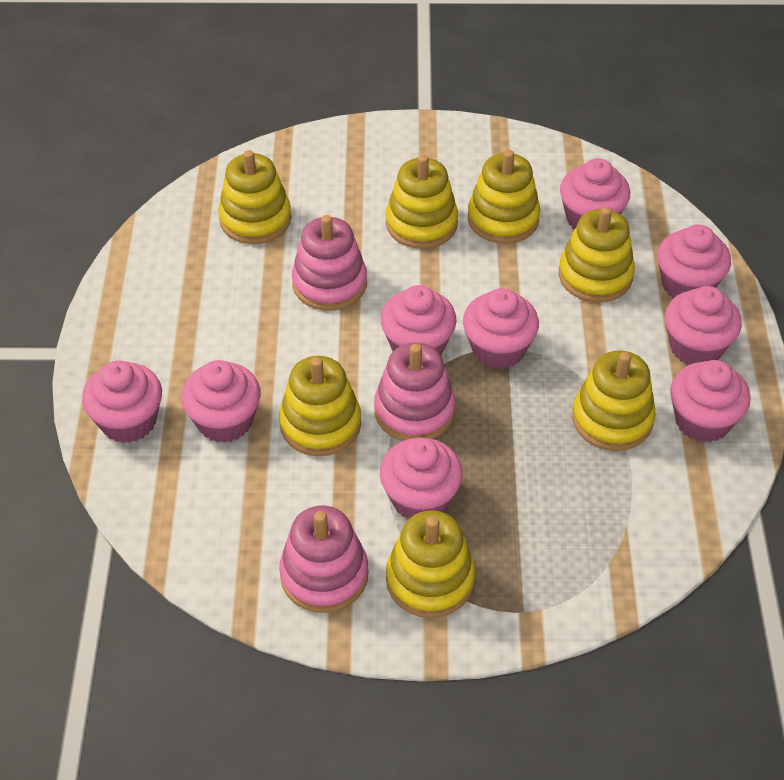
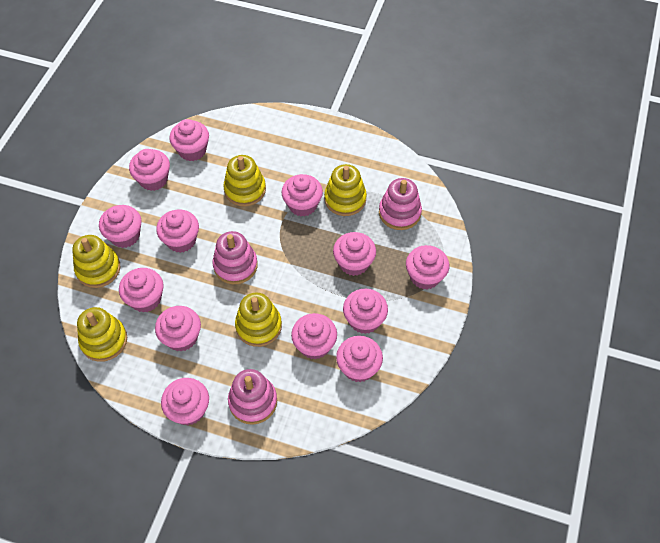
pink cupcake: 9 -> 13
yellow stacking toy: 7 -> 5

